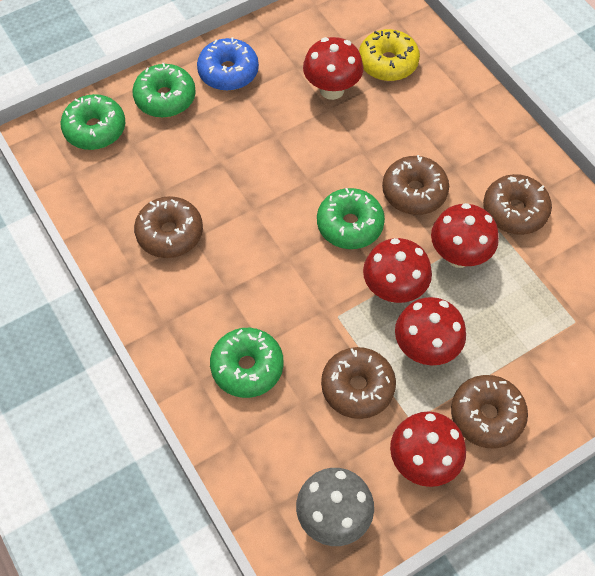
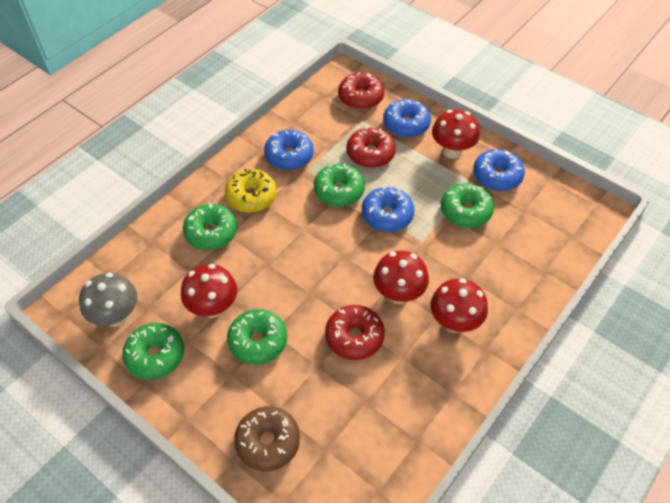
blue donut: 1 -> 4
brown donut: 5 -> 1
green donut: 4 -> 5
red donut: 0 -> 3
red mushroom: 5 -> 4

